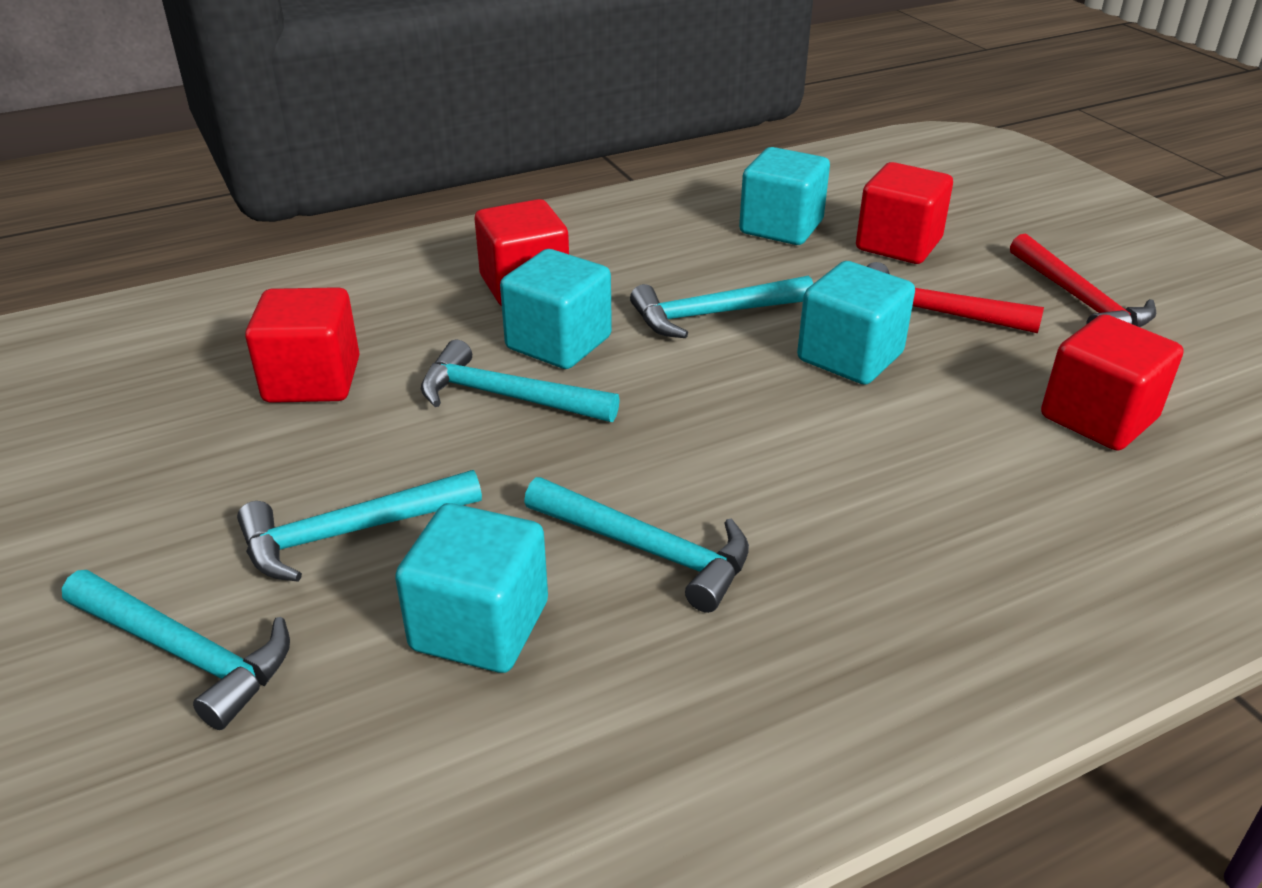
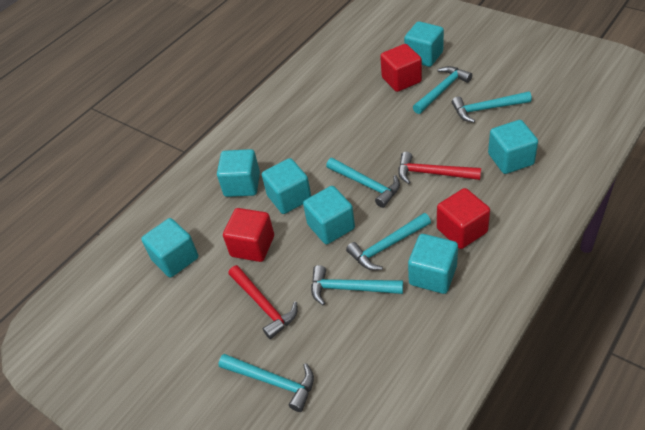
red cube: 4 -> 3
turquoise cube: 4 -> 7
turquoise hammer: 5 -> 6

